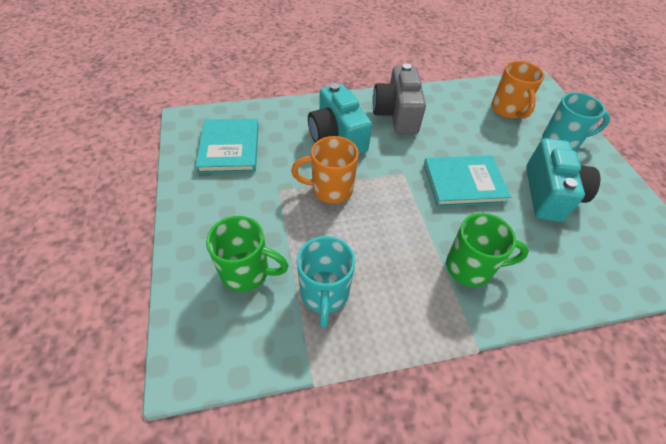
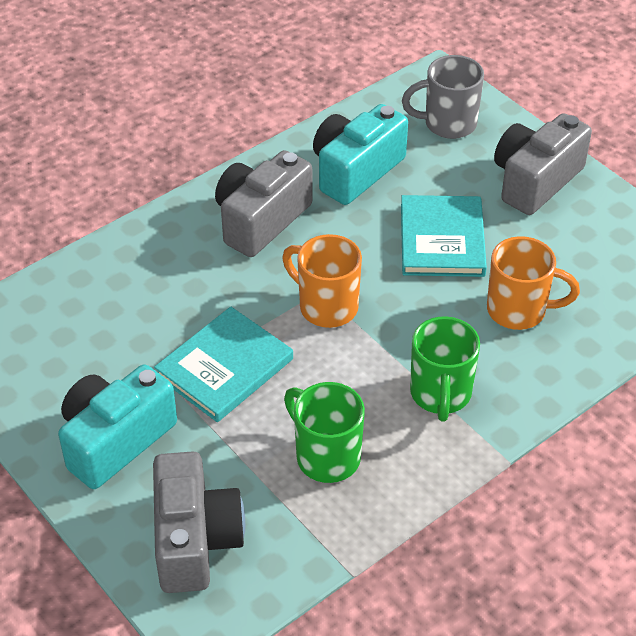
grey camera: 1 -> 3
grey mug: 0 -> 1
turquoise mug: 2 -> 0

